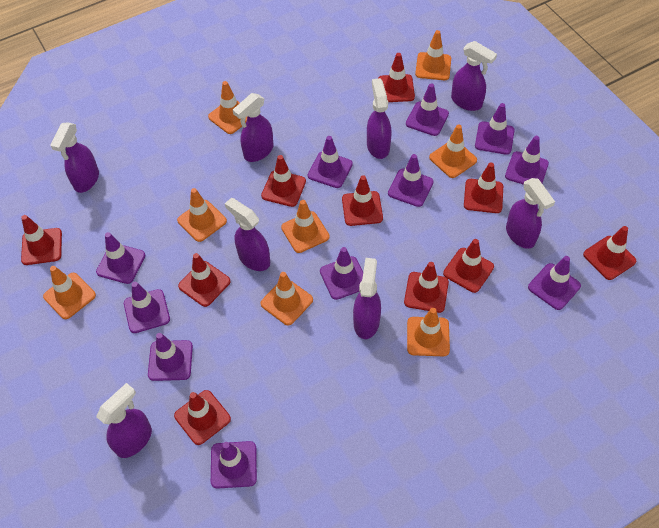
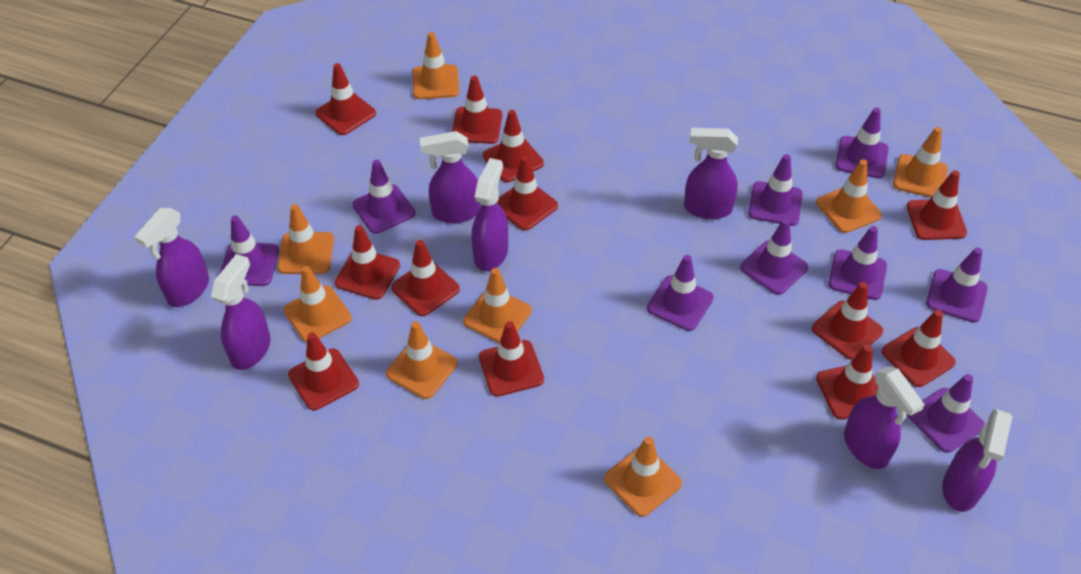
purple spray bottle: 8 -> 7
purple traffic cone: 11 -> 9
red traffic cone: 10 -> 12

